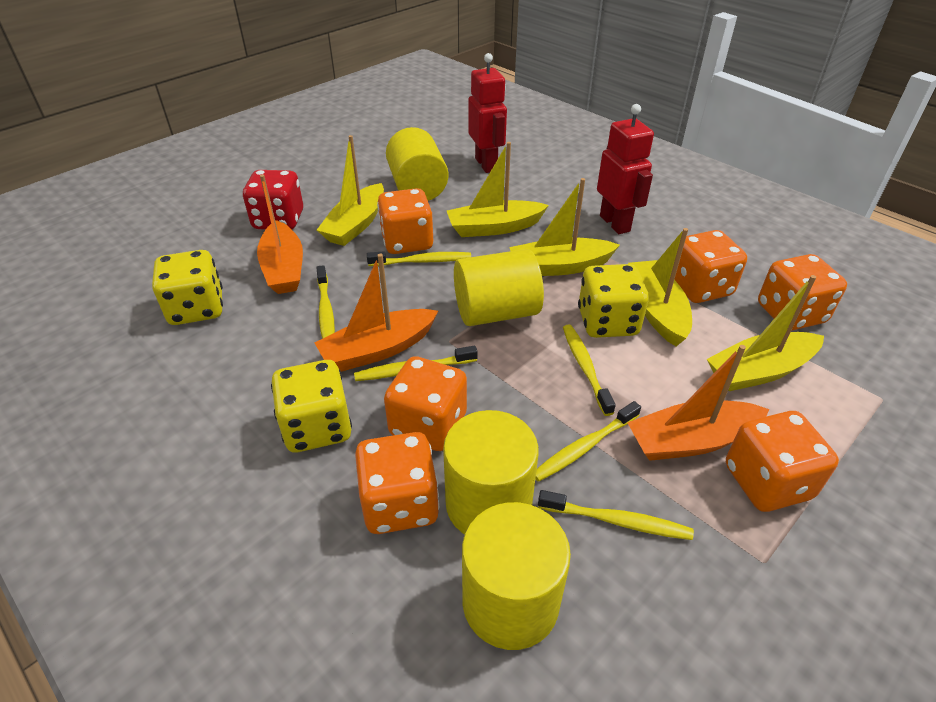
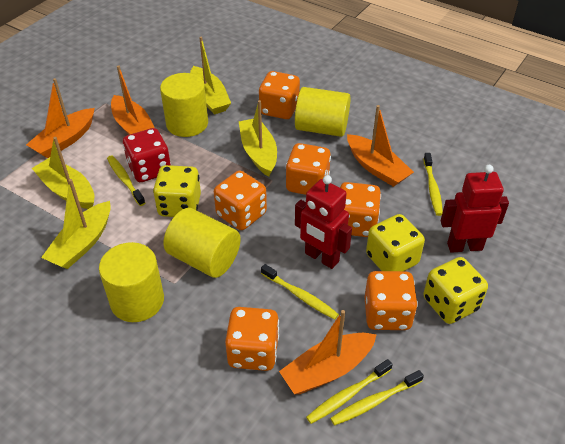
orange boat: 3 -> 4
yellow boat: 5 -> 4
yellow toothbrush: 6 -> 5

